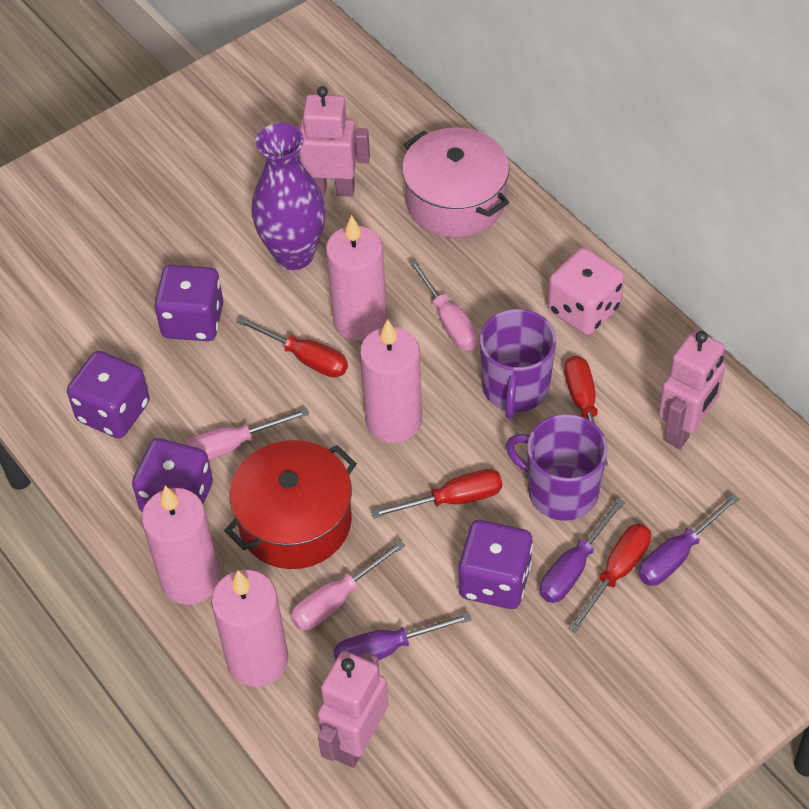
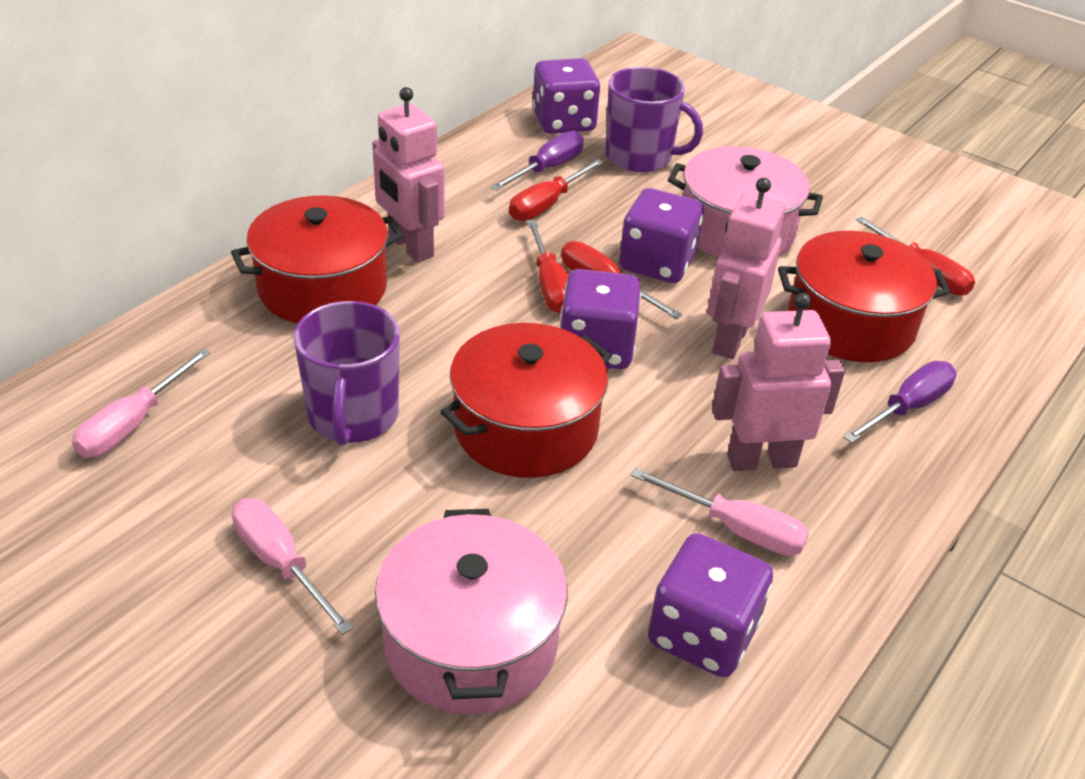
pink candle: 4 -> 0
pink dice: 1 -> 0
pink pot: 1 -> 2
purple screwdriver: 3 -> 2
purple vase: 1 -> 0
red pot: 1 -> 3

